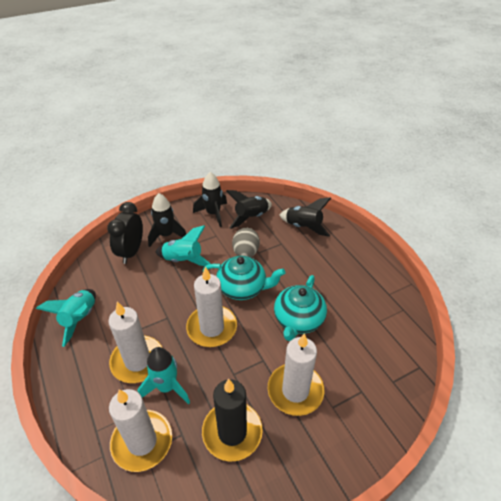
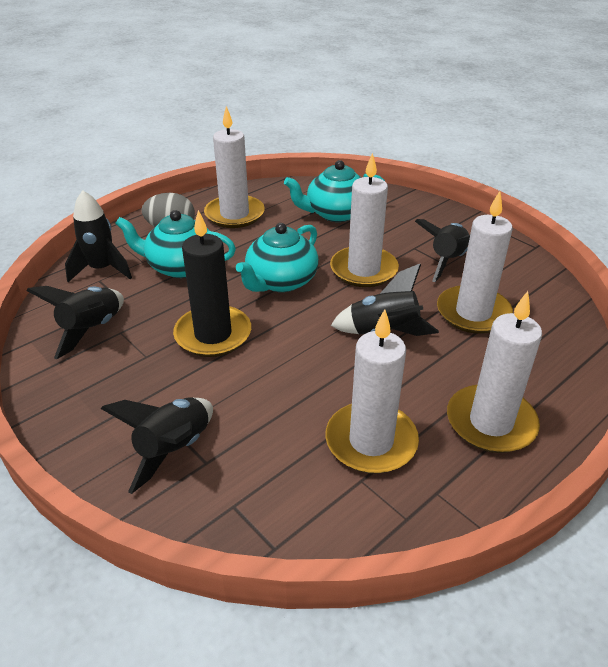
black clock: 1 -> 0
black rocket: 4 -> 5
turquoise rocket: 3 -> 0
turquoise teapot: 2 -> 3
white candle: 4 -> 5

